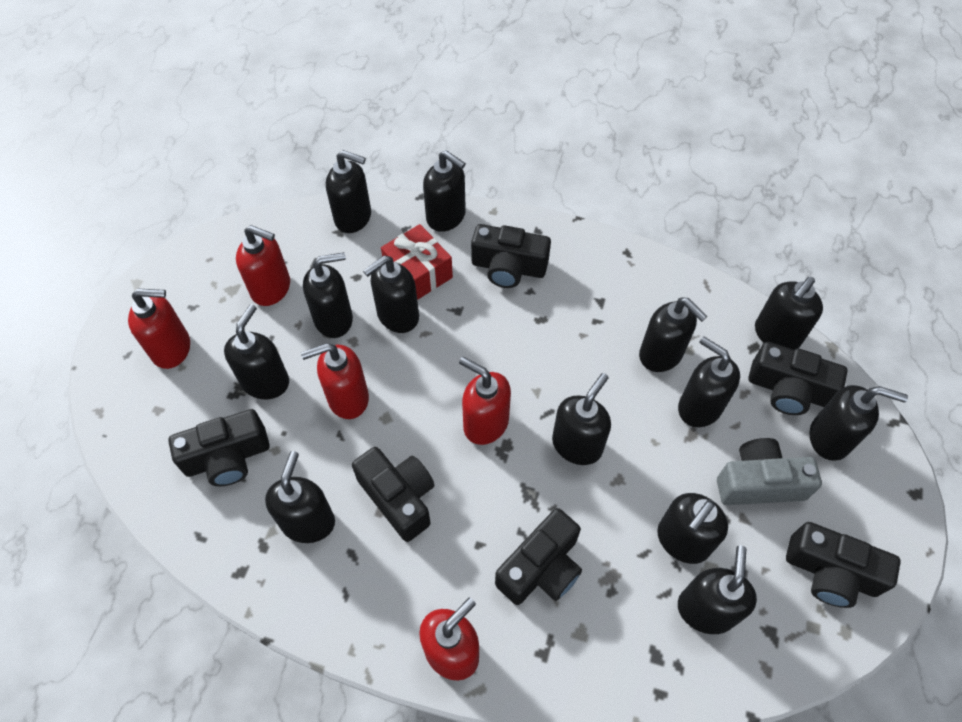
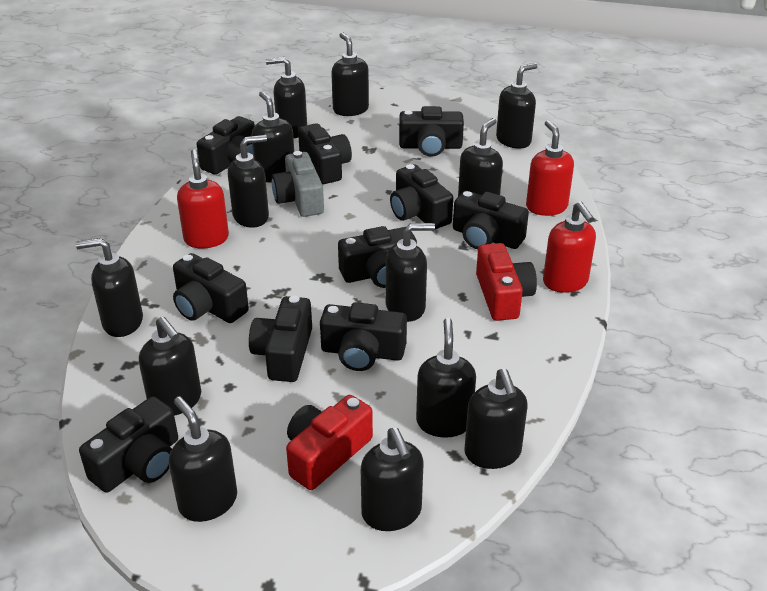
black camera: 6 -> 10
red camera: 0 -> 2
red gift: 1 -> 0
red soap dispenser: 5 -> 3

